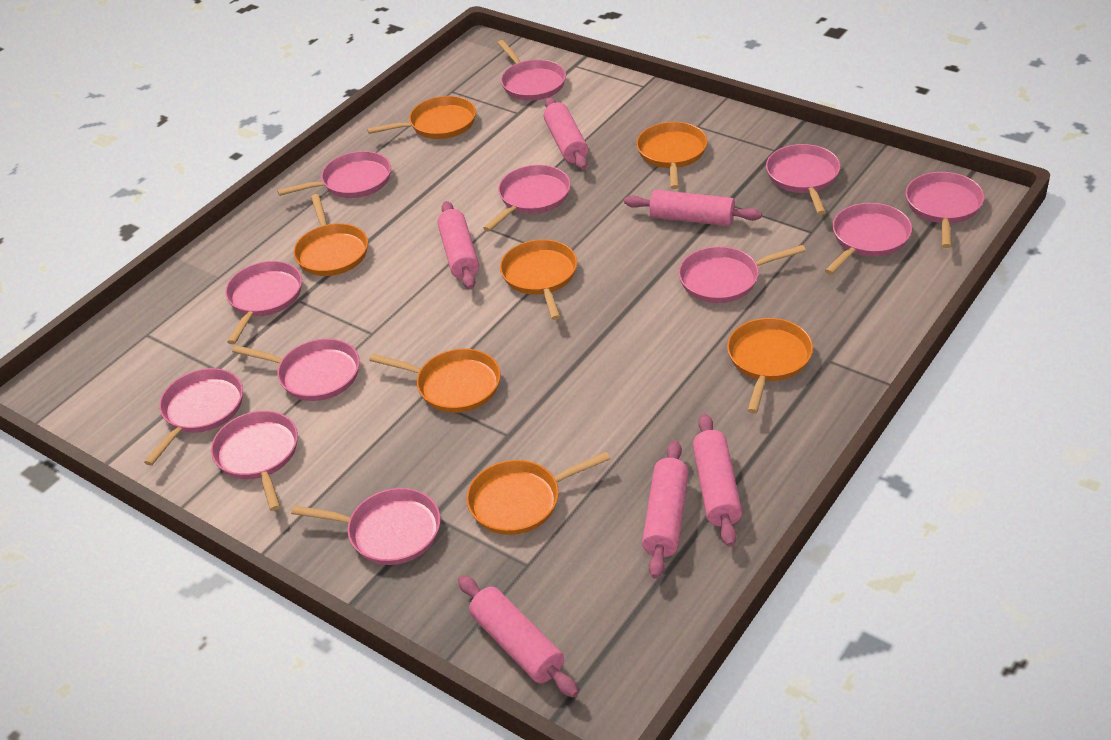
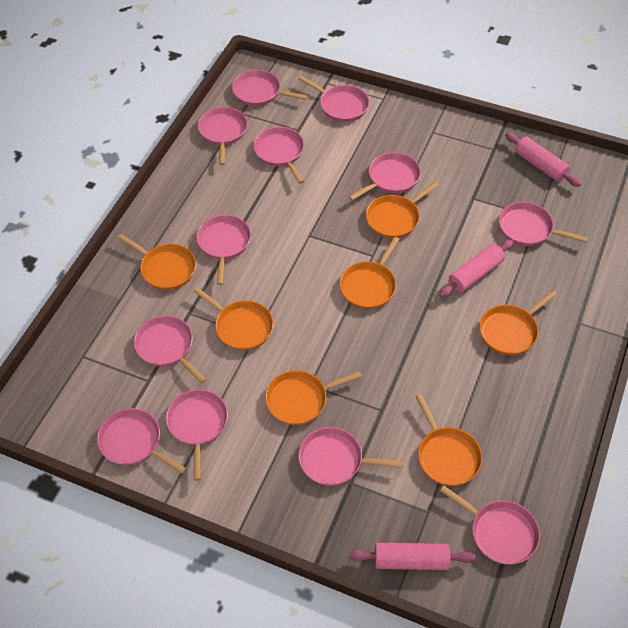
pink rolling pin: 6 -> 3

